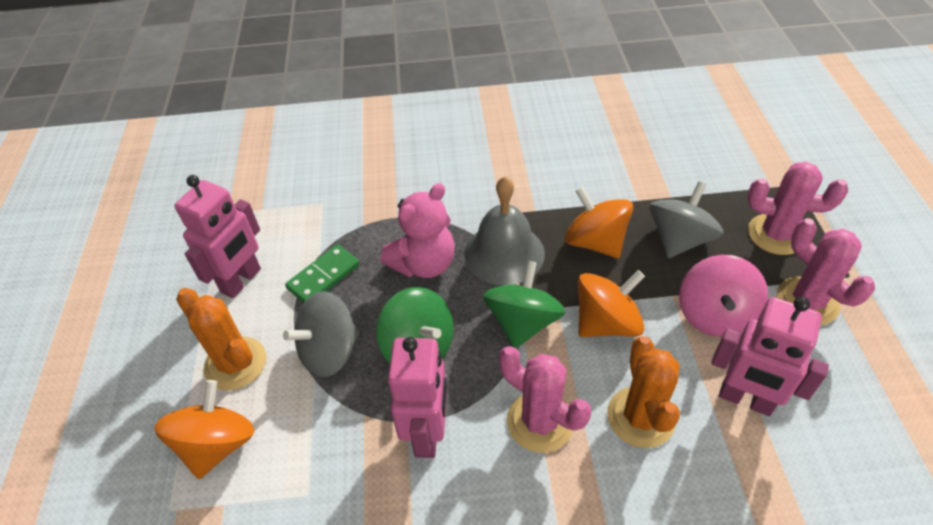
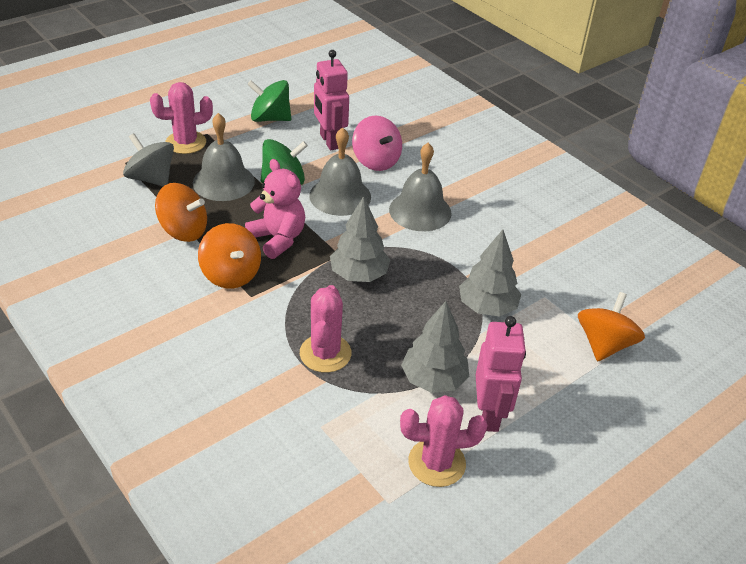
green domino: 1 -> 0
grey bell: 1 -> 3
grey spinning top: 2 -> 1
grey tree: 0 -> 3
orange cactus: 2 -> 0
pink robot: 3 -> 2

